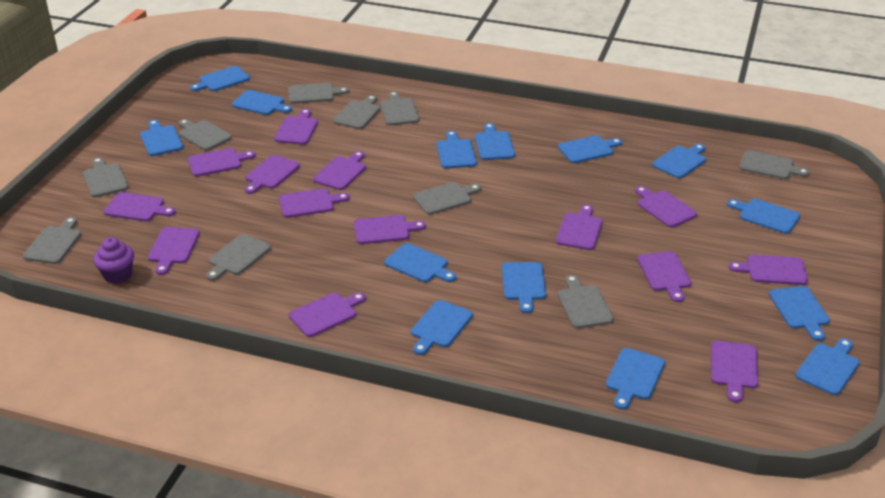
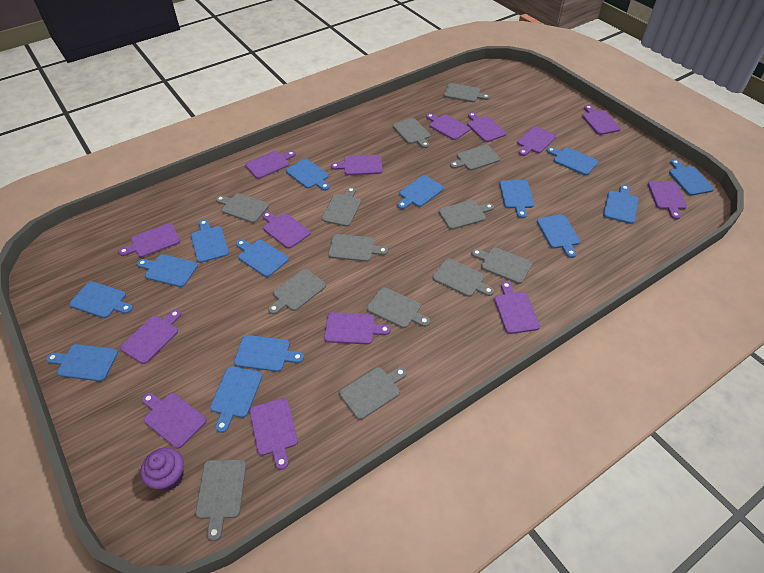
grey cutting board: 10 -> 13

